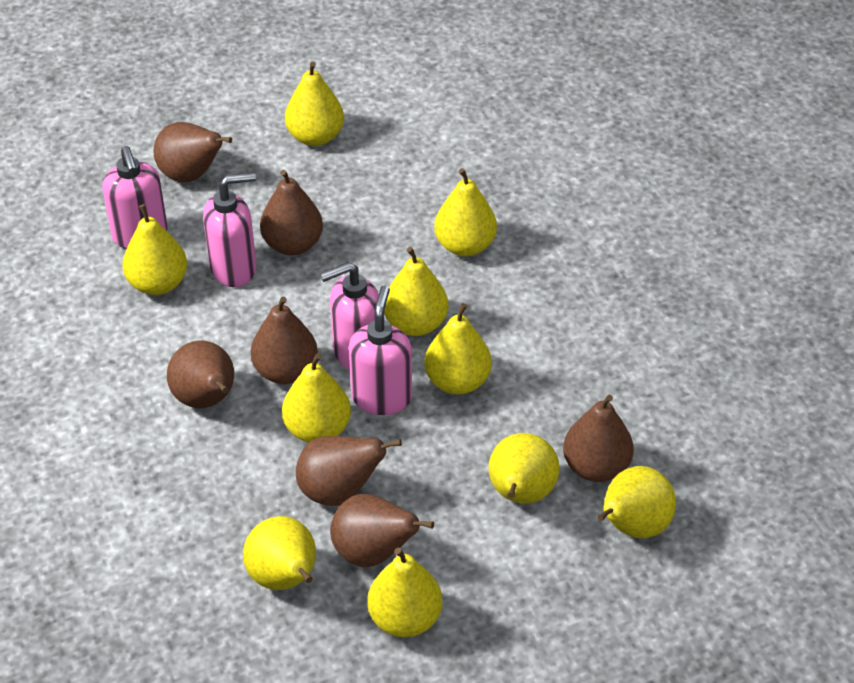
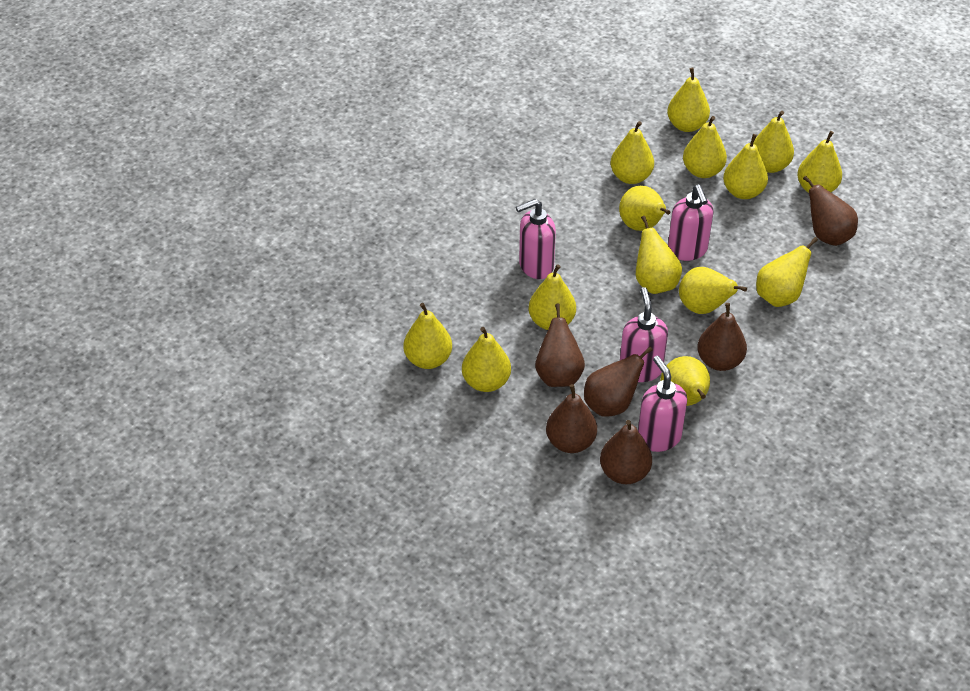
brown pear: 7 -> 6
yellow pear: 10 -> 14

